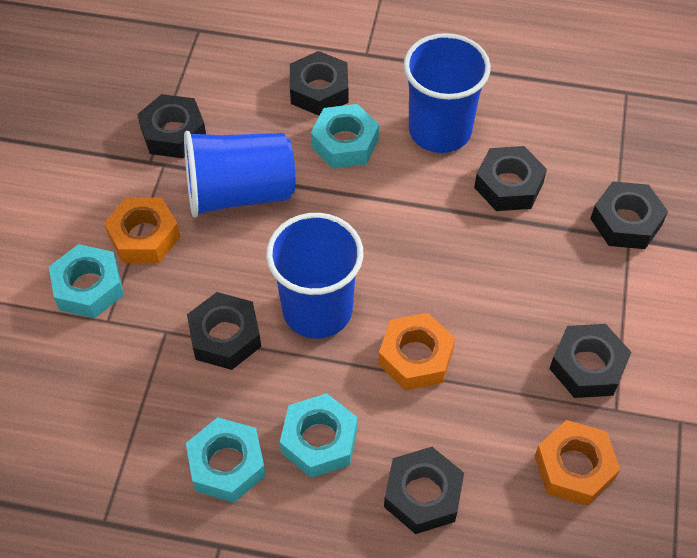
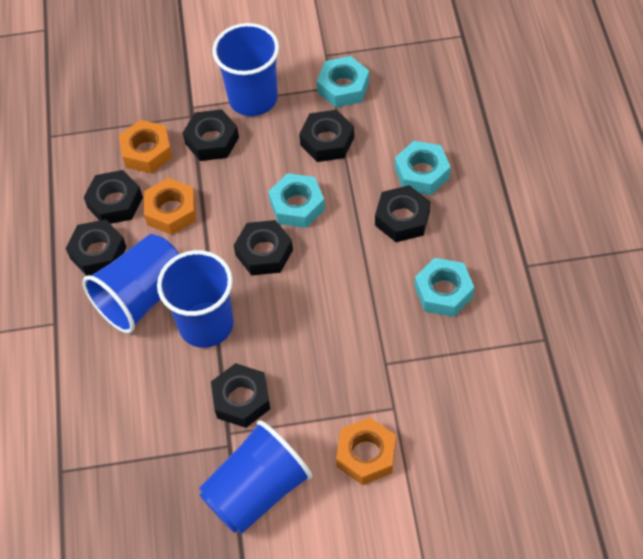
blue cup: 3 -> 4

